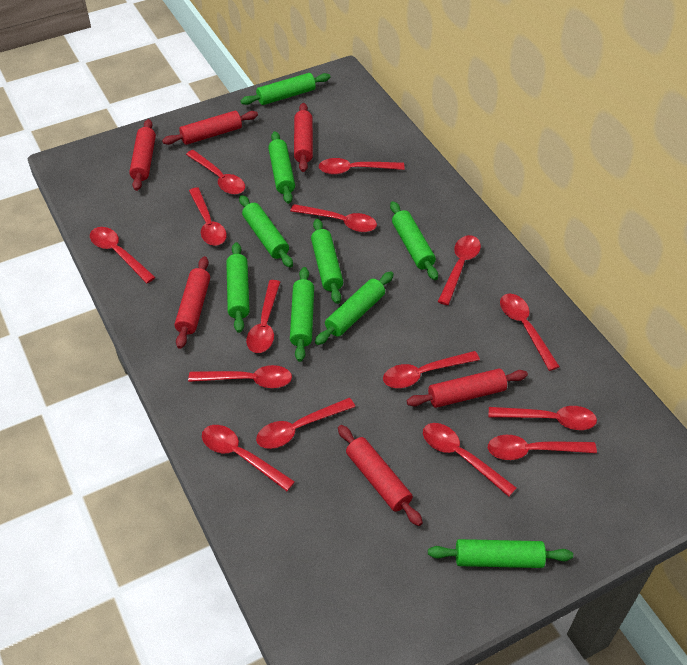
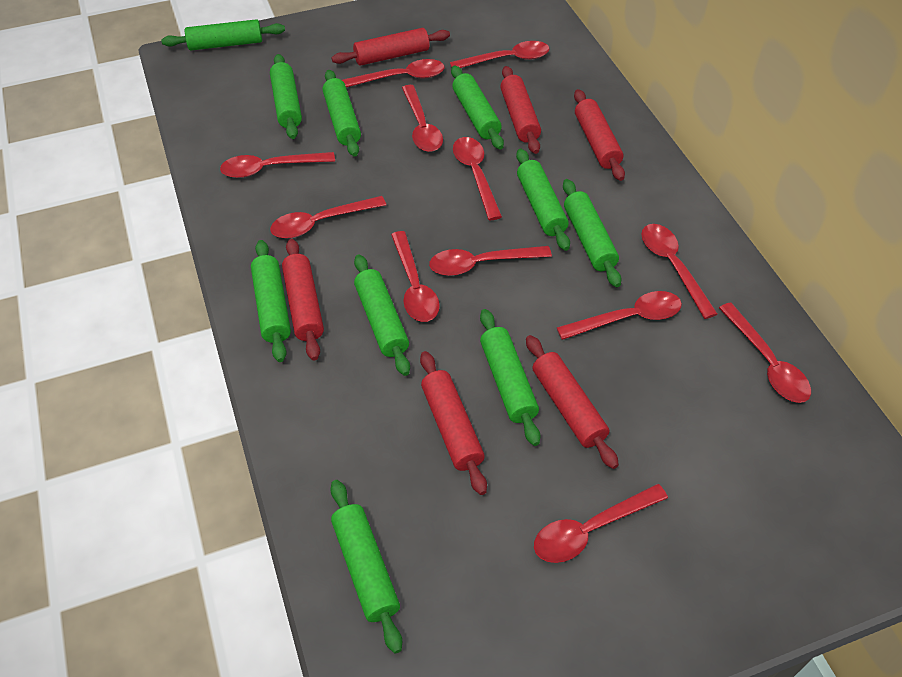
green rolling pin: 9 -> 10
red spoon: 15 -> 12

